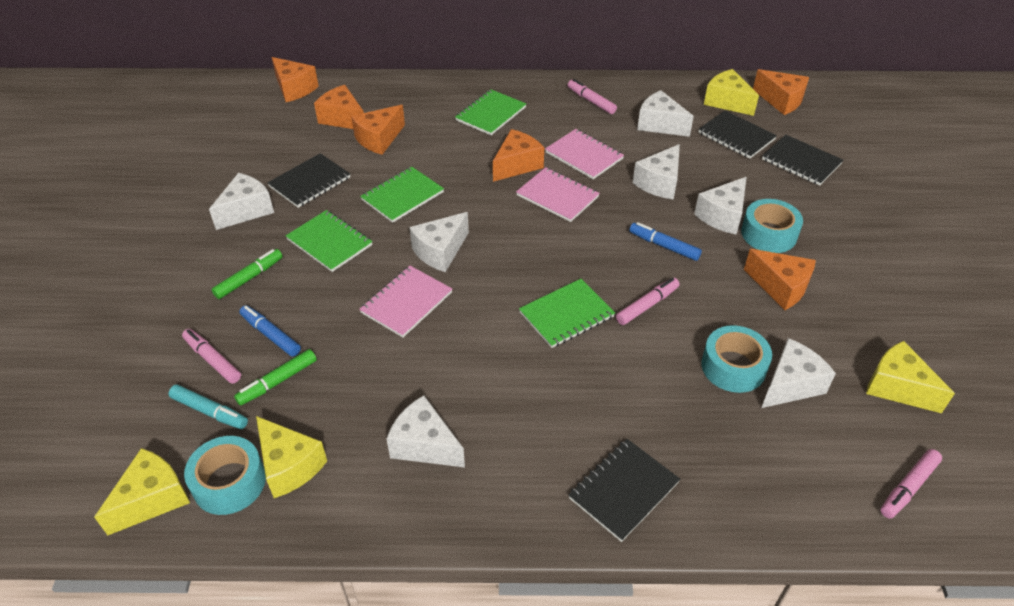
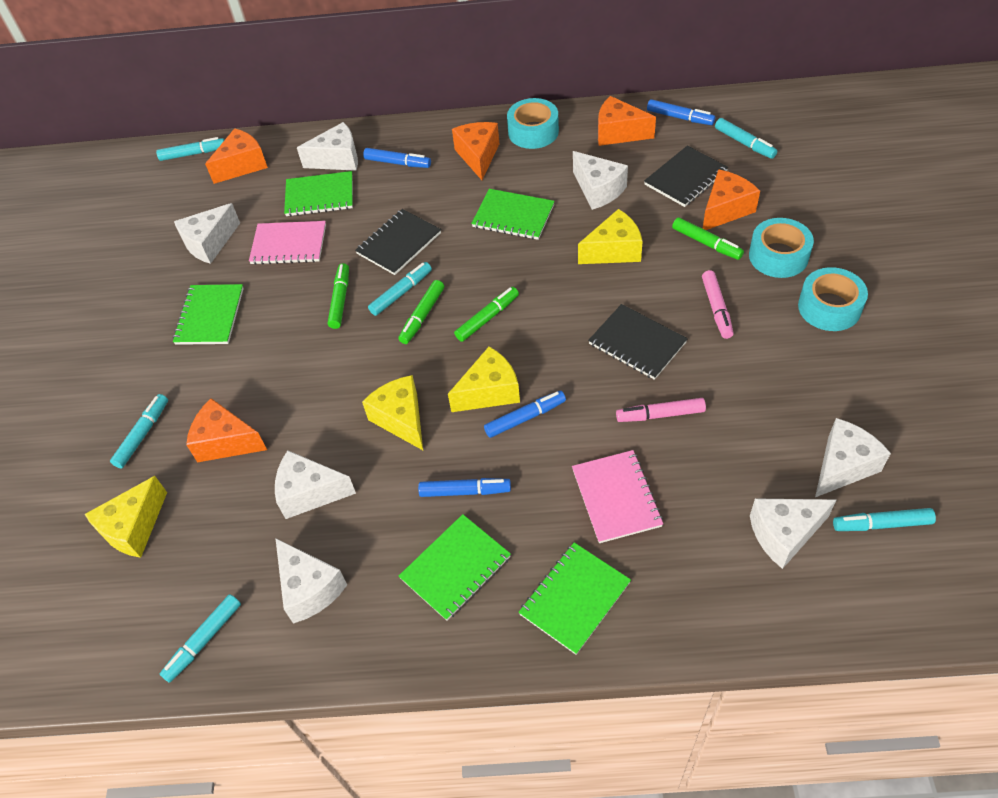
black notebook: 4 -> 3
blue marker: 2 -> 4
green marker: 2 -> 4
green notebook: 4 -> 5
orange cheese: 6 -> 5
pink marker: 4 -> 2
pink notebook: 3 -> 2
turquoise marker: 1 -> 6

